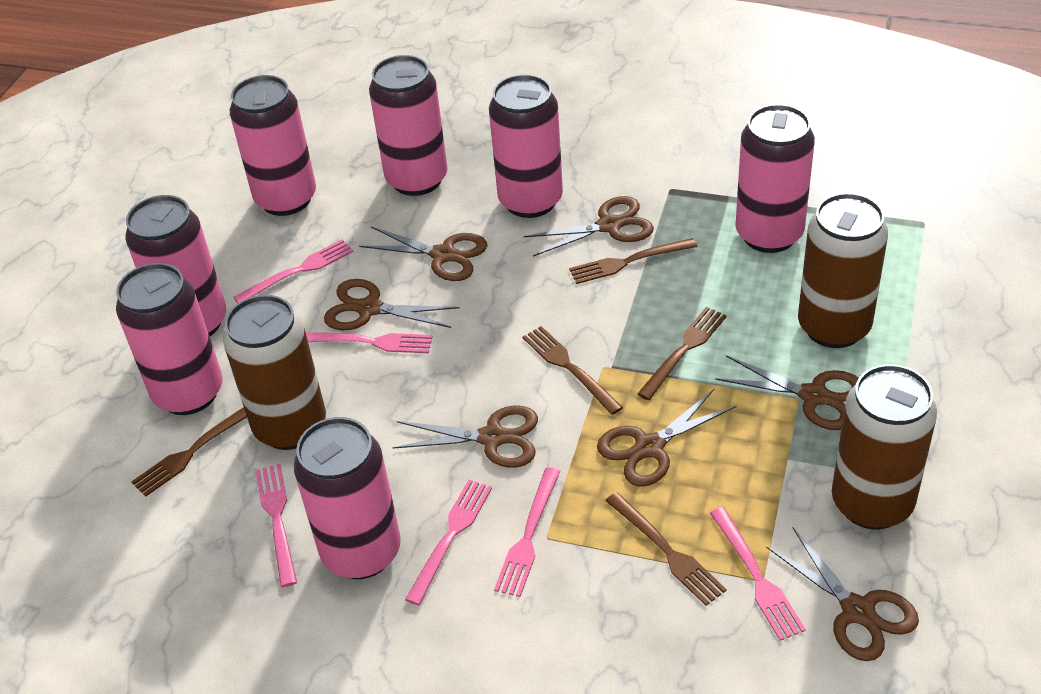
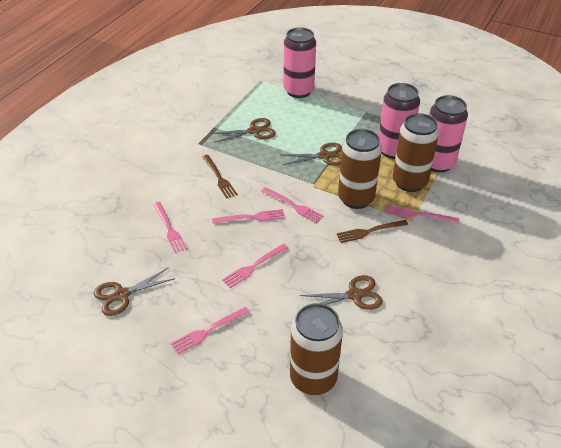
brown fork: 5 -> 2
brown scissors: 7 -> 4
pink can: 7 -> 3

